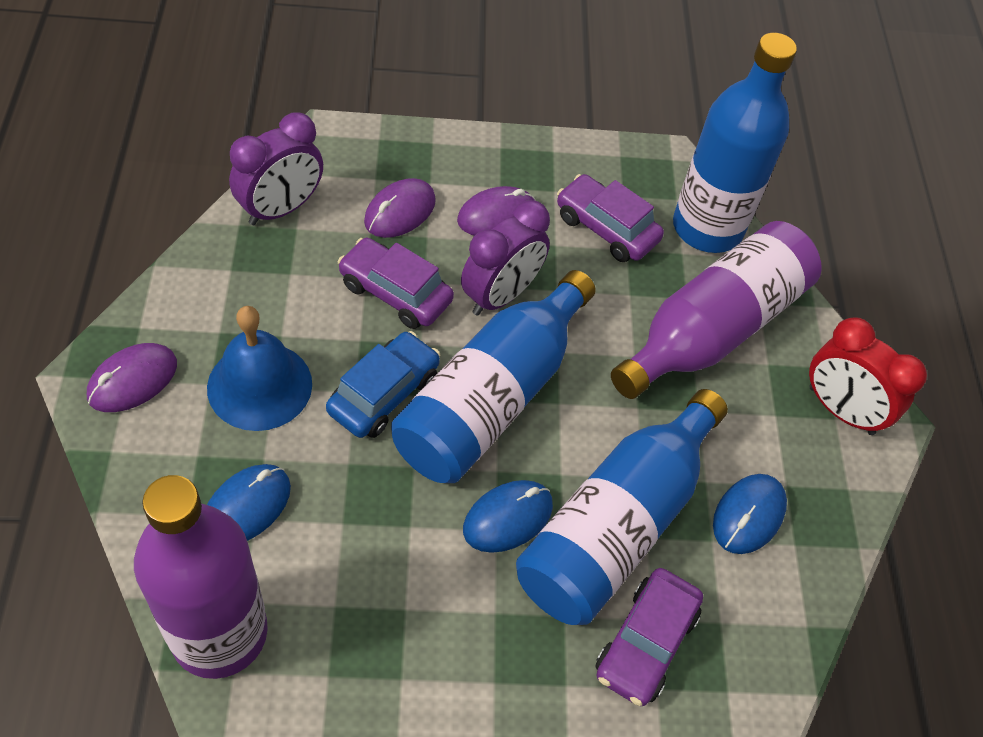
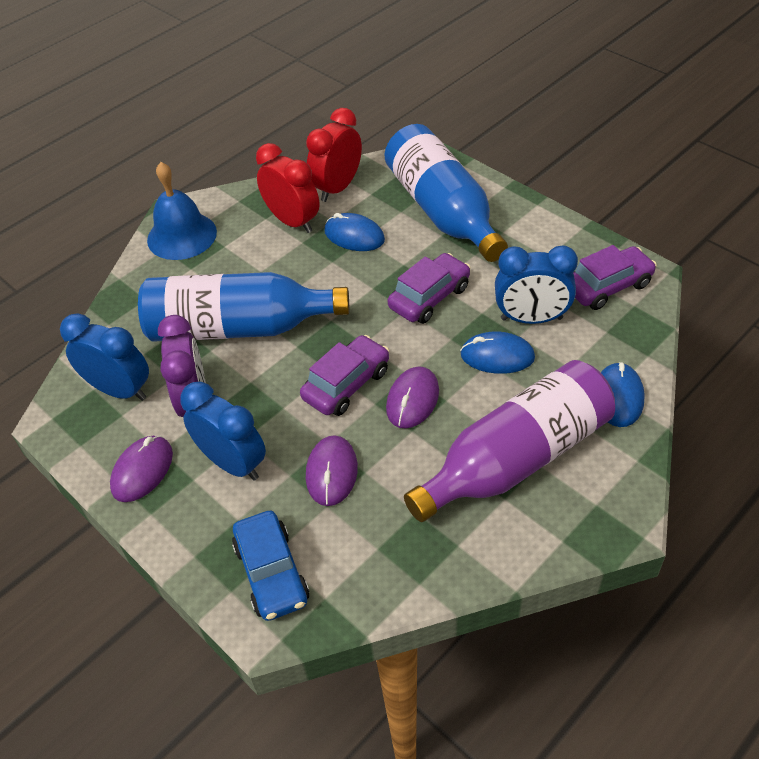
blue bottle: 3 -> 2
blue clock: 0 -> 3
purple bottle: 2 -> 1
purple clock: 2 -> 1
red clock: 1 -> 2

